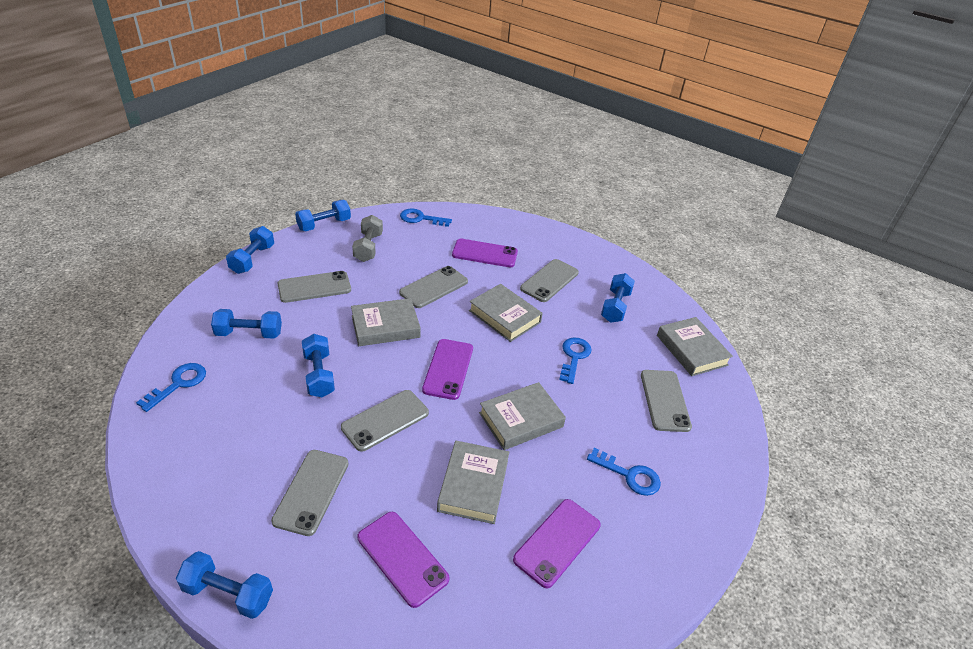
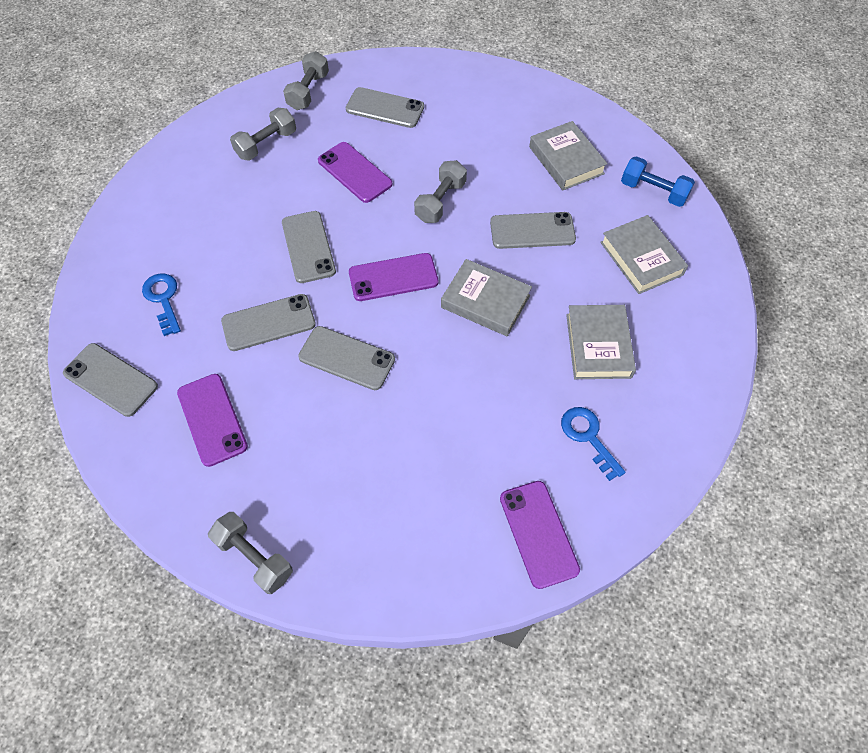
blue dumbbell: 6 -> 1
blue key: 4 -> 2
grey book: 5 -> 4
grey dumbbell: 1 -> 4

